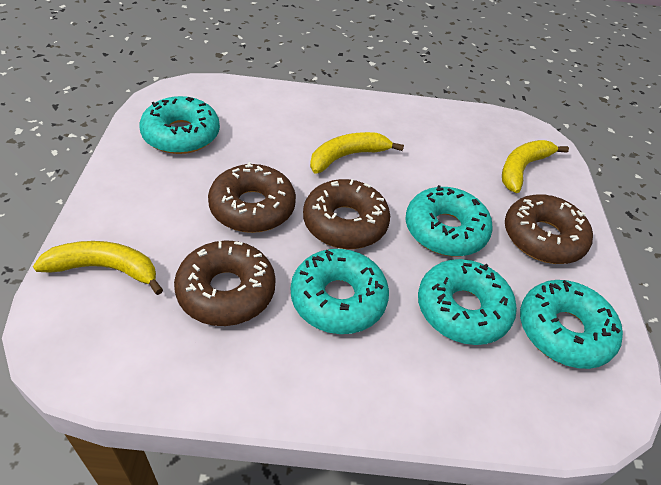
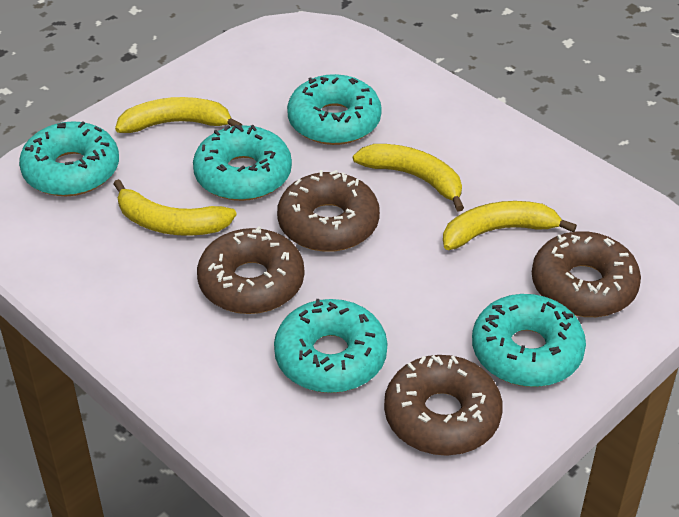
yellow banana: 3 -> 4

